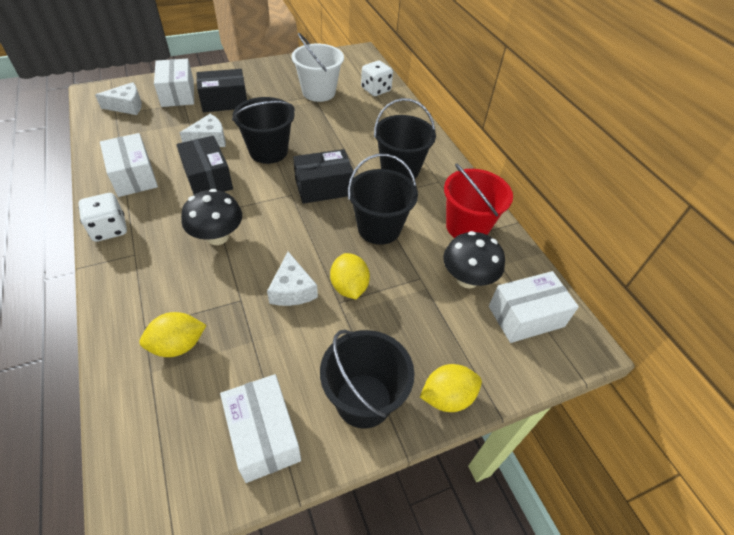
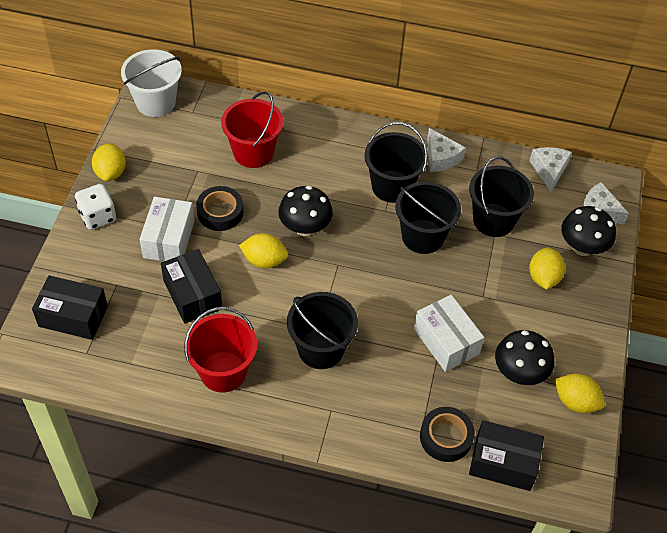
black mushroom: 2 -> 3
black tape: 0 -> 2
red bucket: 1 -> 2
white box: 4 -> 2
white dice: 2 -> 1
yellow lemon: 3 -> 4

